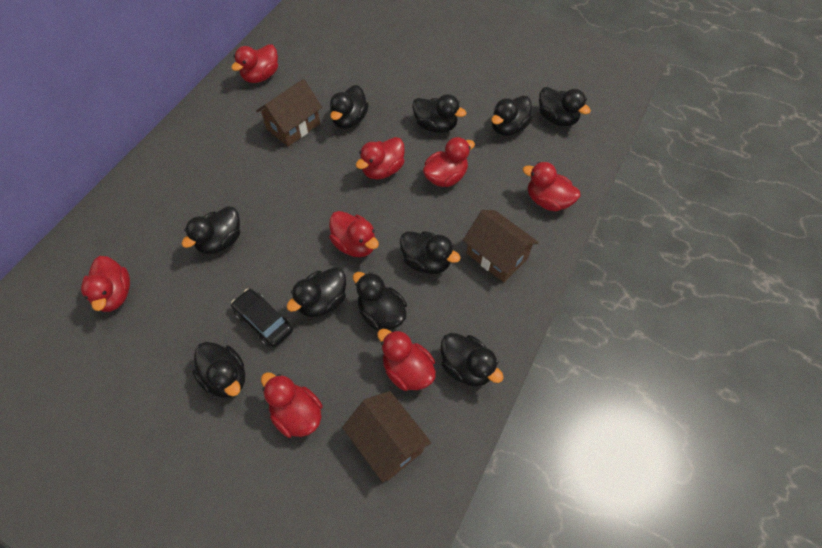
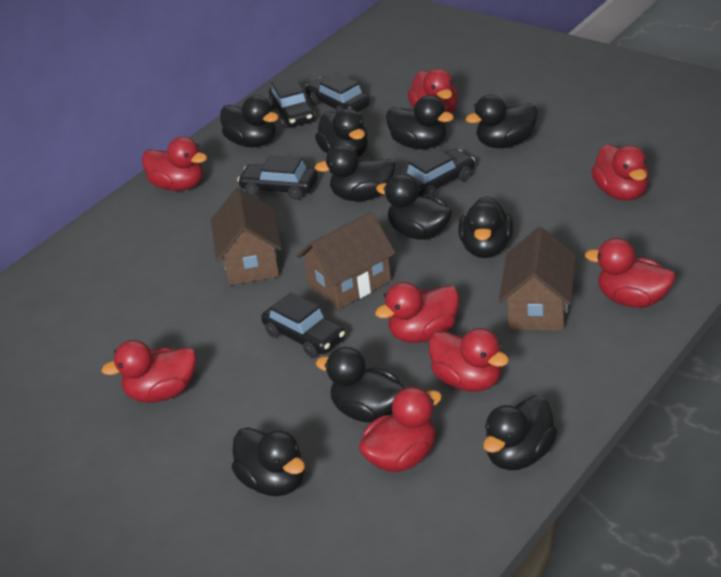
black car: 1 -> 5

